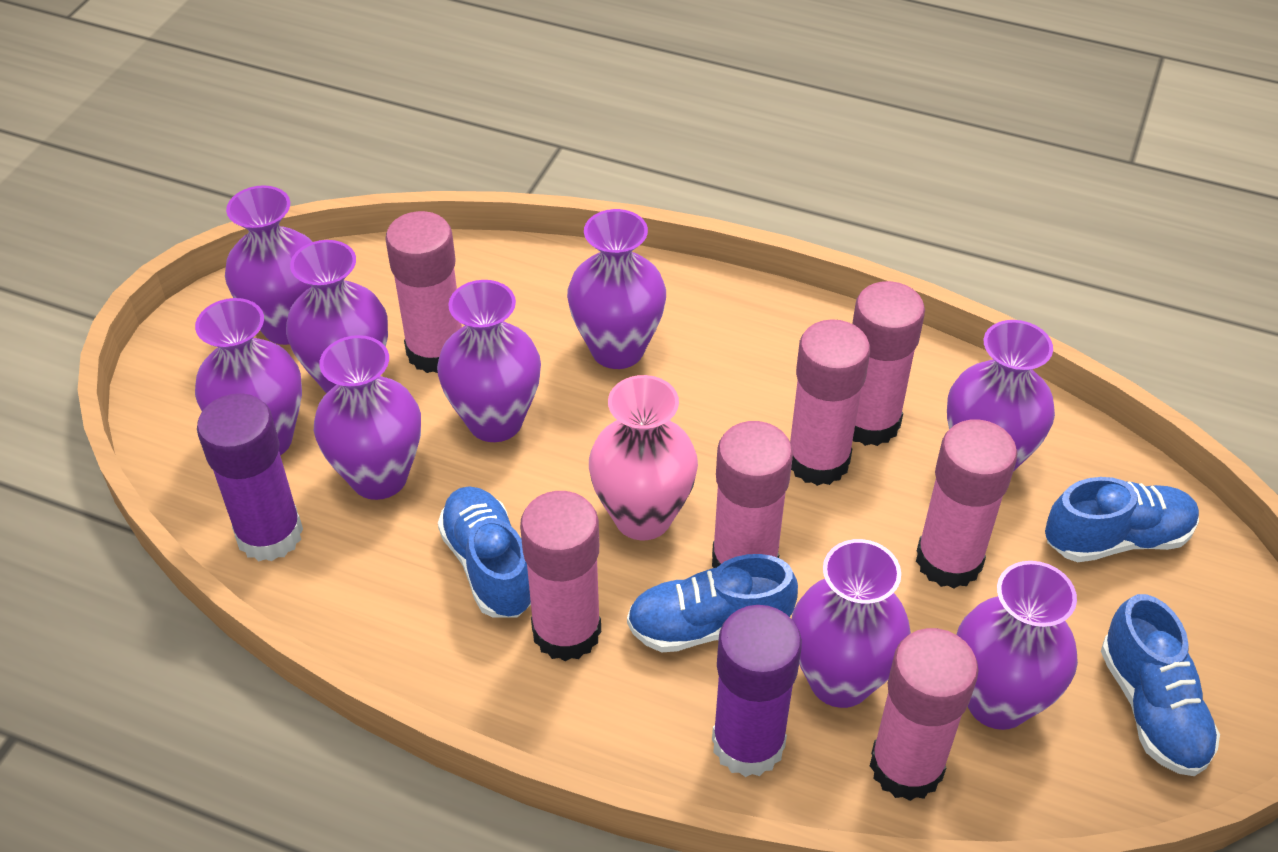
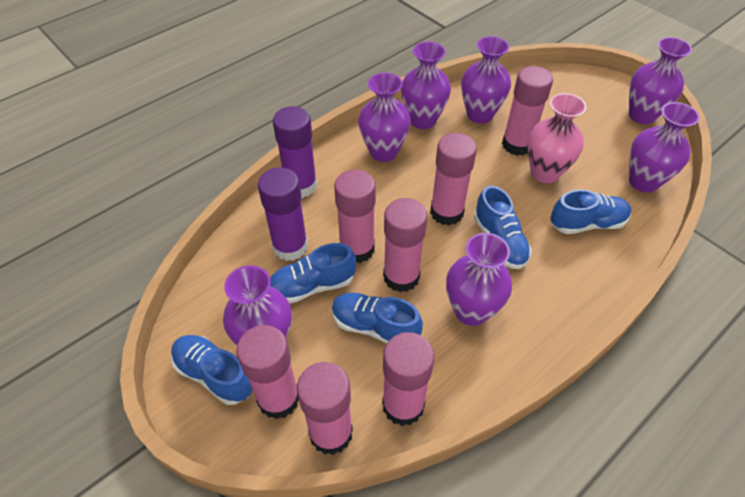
blue shoe: 4 -> 5
purple vase: 9 -> 7

